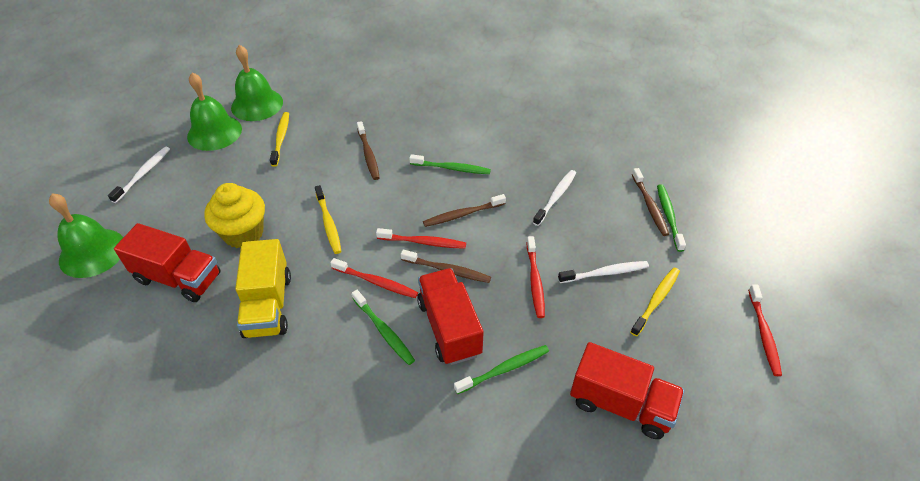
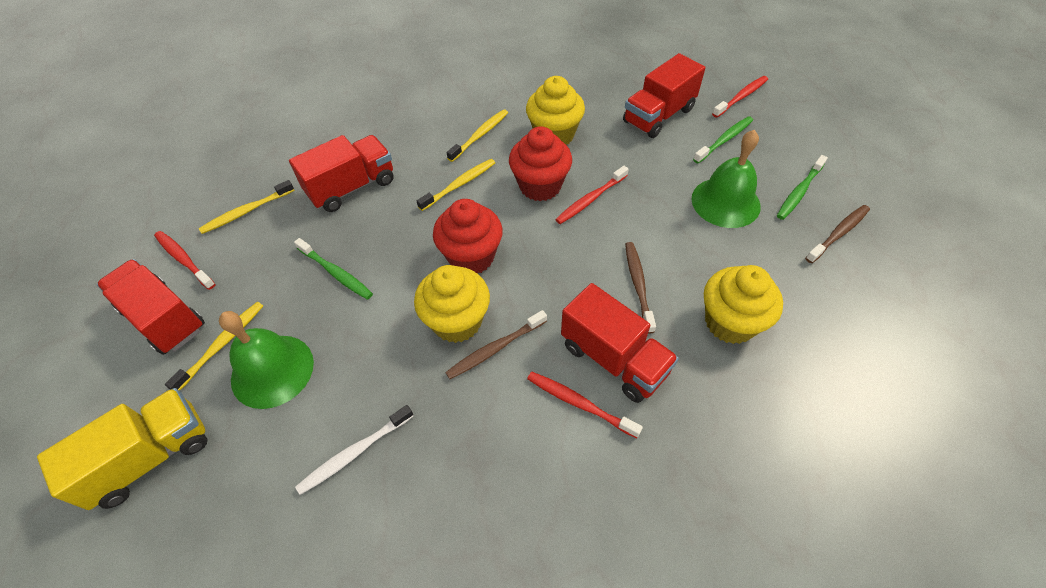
brown toothbrush: 4 -> 3
green bell: 3 -> 2
green toothbrush: 4 -> 3
red cupcake: 0 -> 2
red truck: 3 -> 4
white toothbrush: 3 -> 1
yellow cupcake: 1 -> 3
yellow toothbrush: 3 -> 4

